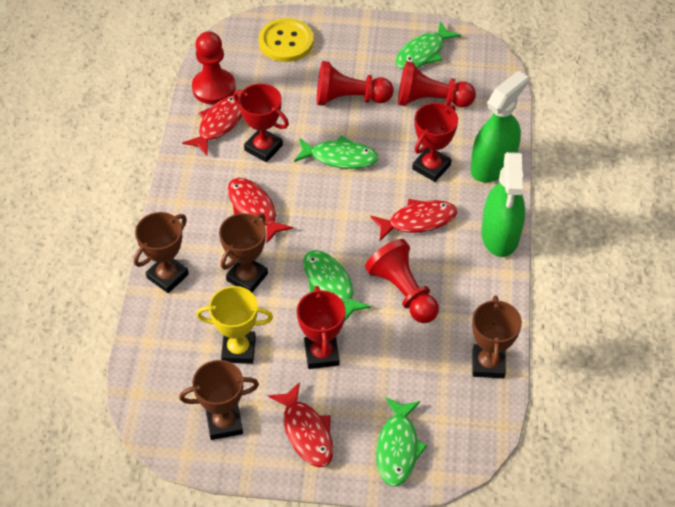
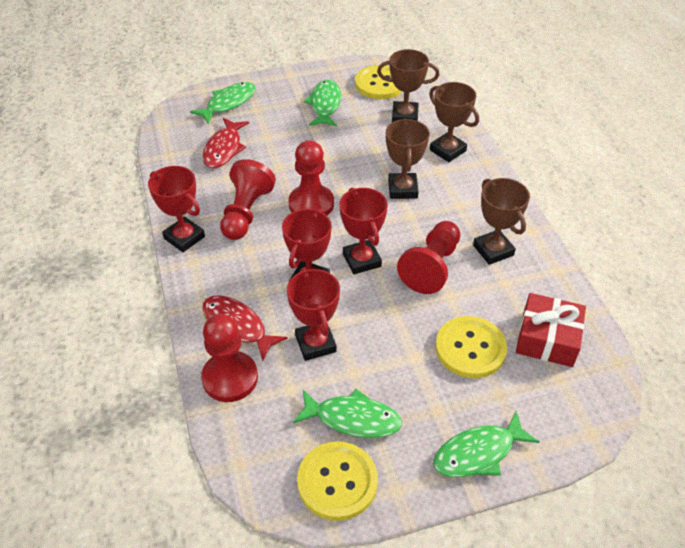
green spray bottle: 2 -> 0
red fish: 4 -> 2
red gift: 0 -> 1
red trophy: 3 -> 4
yellow button: 1 -> 3
yellow trophy: 1 -> 0

